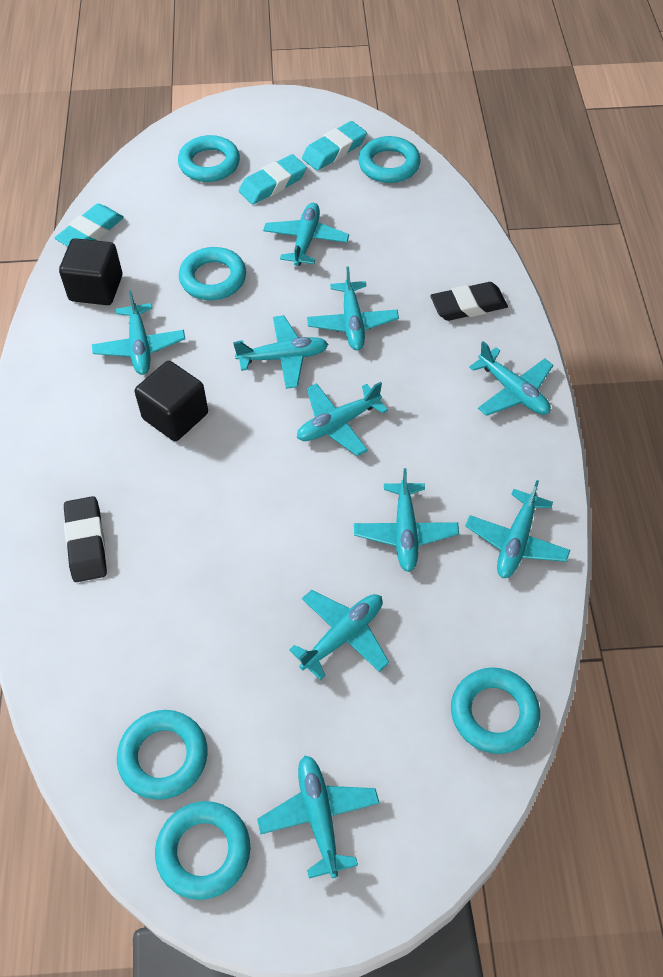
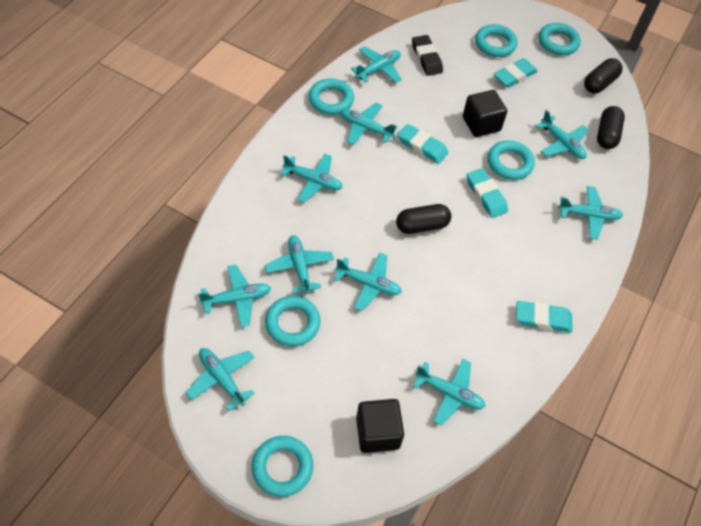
black capsule: 0 -> 3
black eraser: 2 -> 1
turquoise eraser: 3 -> 4

